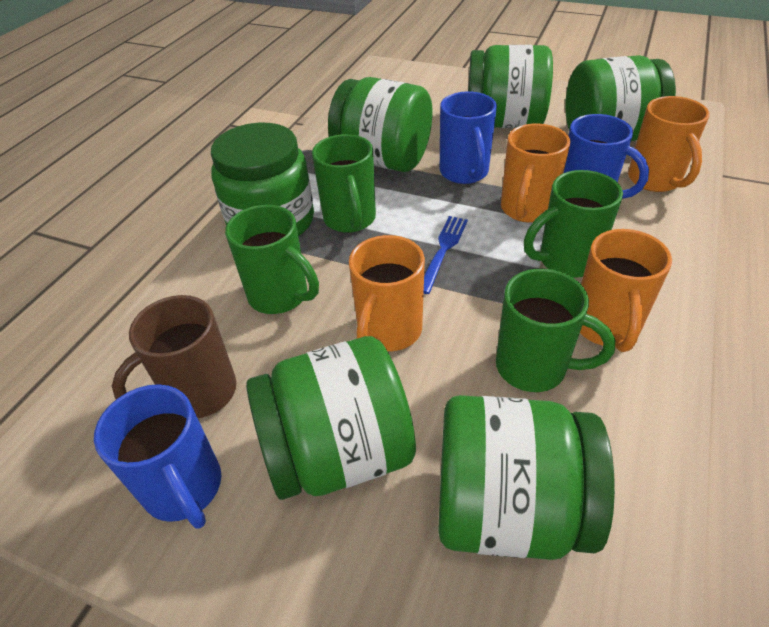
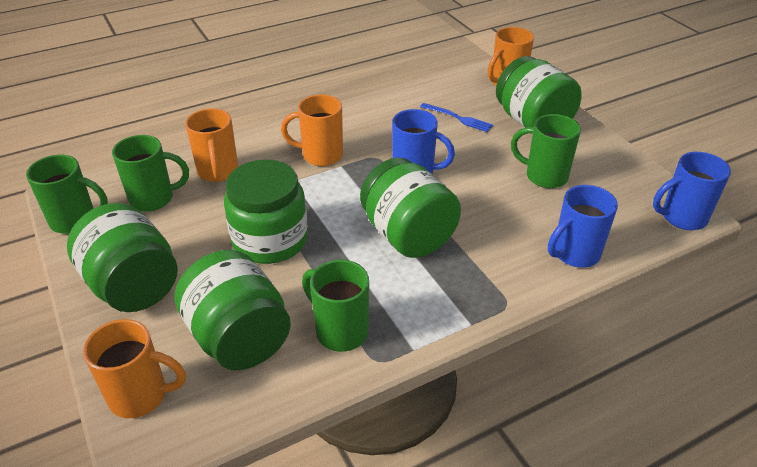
brown mug: 1 -> 0
green jar: 6 -> 5

